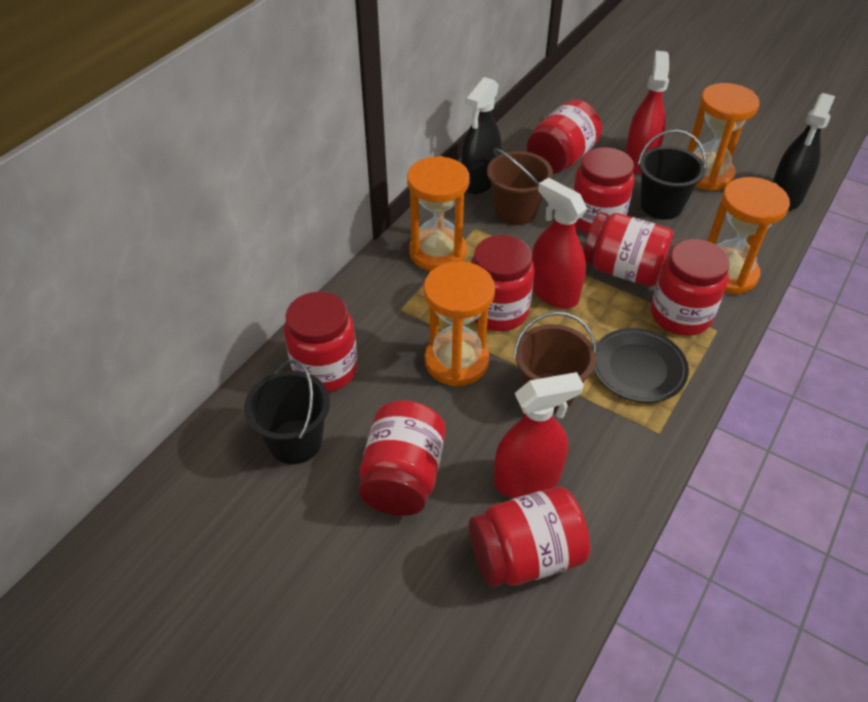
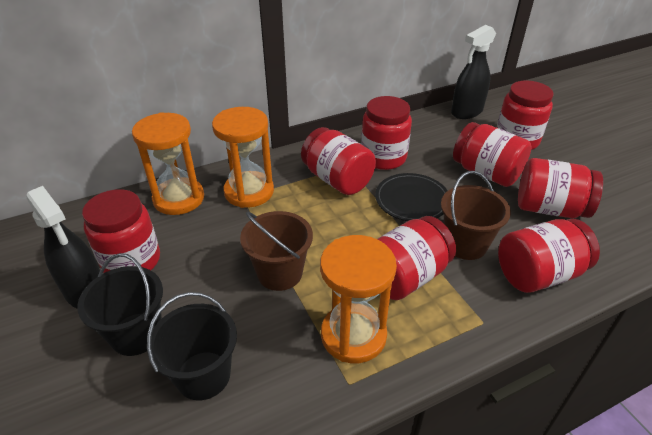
orange hourglass: 4 -> 3
red spray bottle: 3 -> 0

